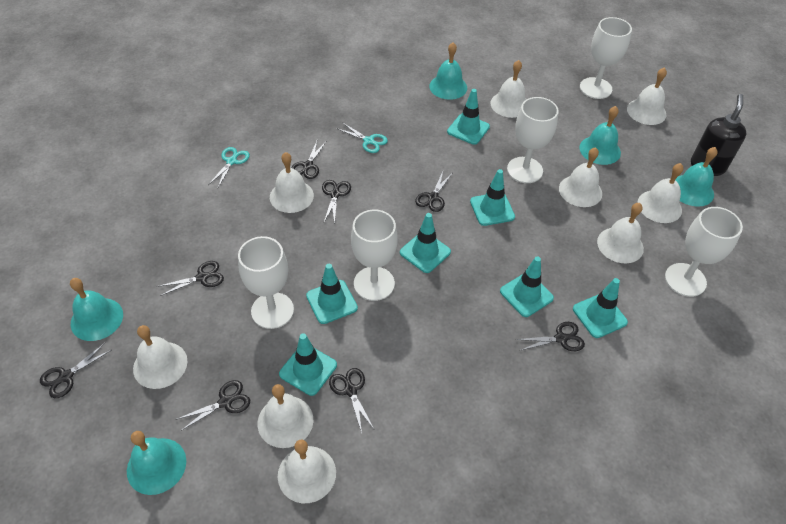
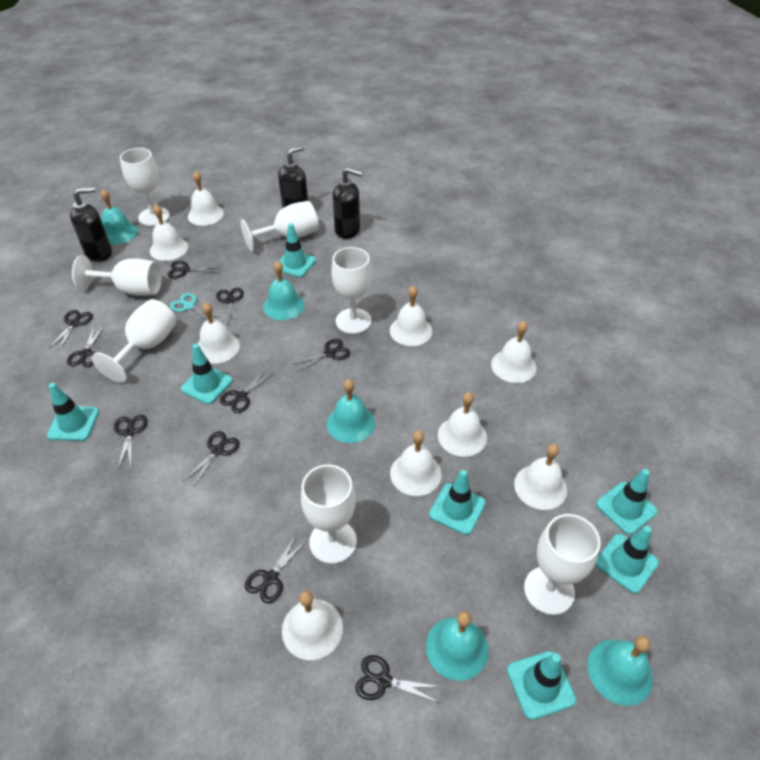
black scissors: 8 -> 10
black soap dispenser: 1 -> 3
turquoise scissors: 2 -> 1
white goblet: 5 -> 7

